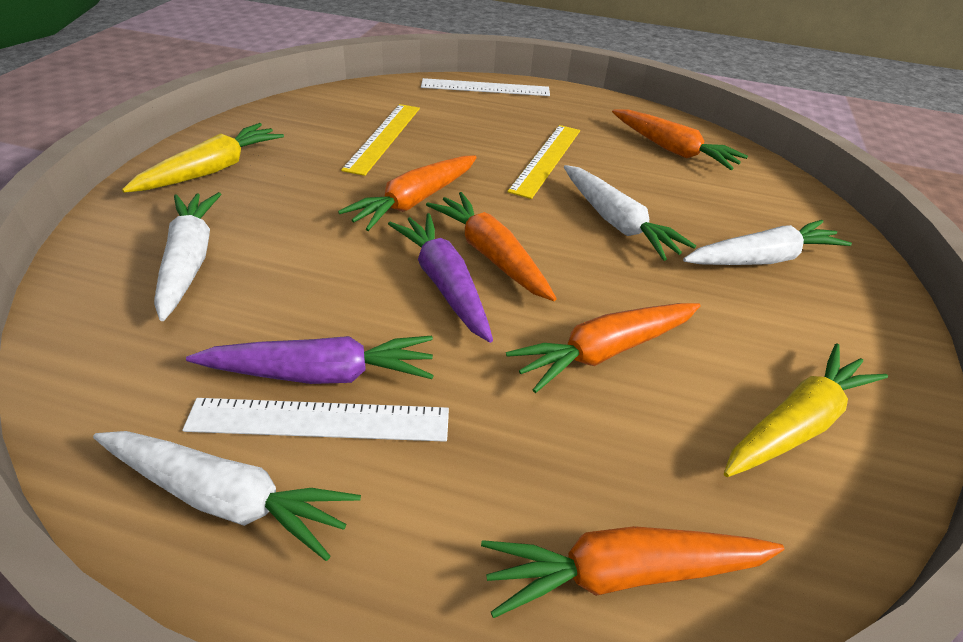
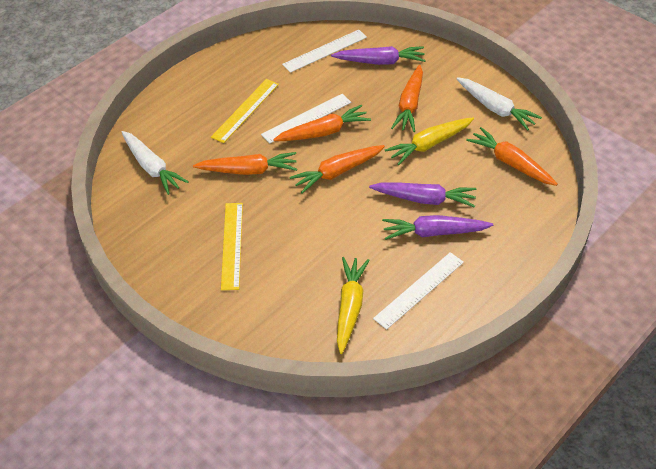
purple carrot: 2 -> 3
white carrot: 4 -> 2
white ruler: 2 -> 3

